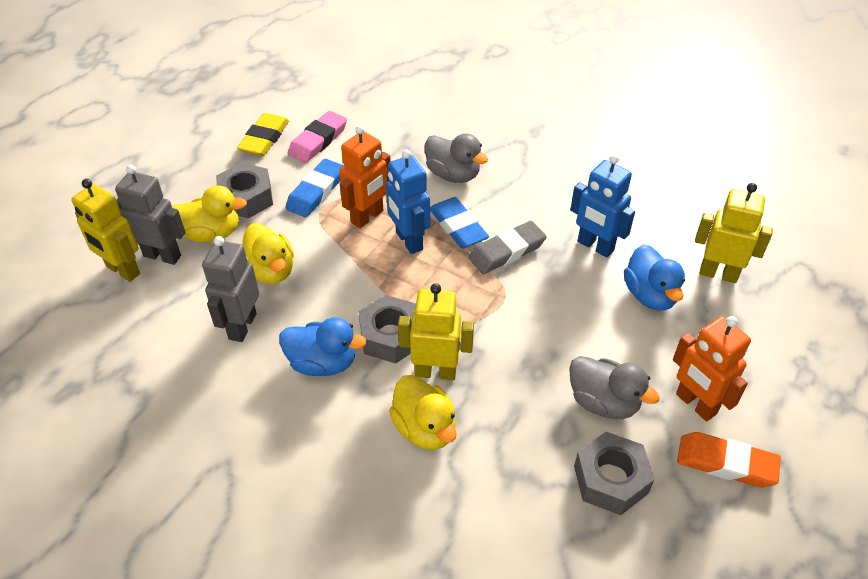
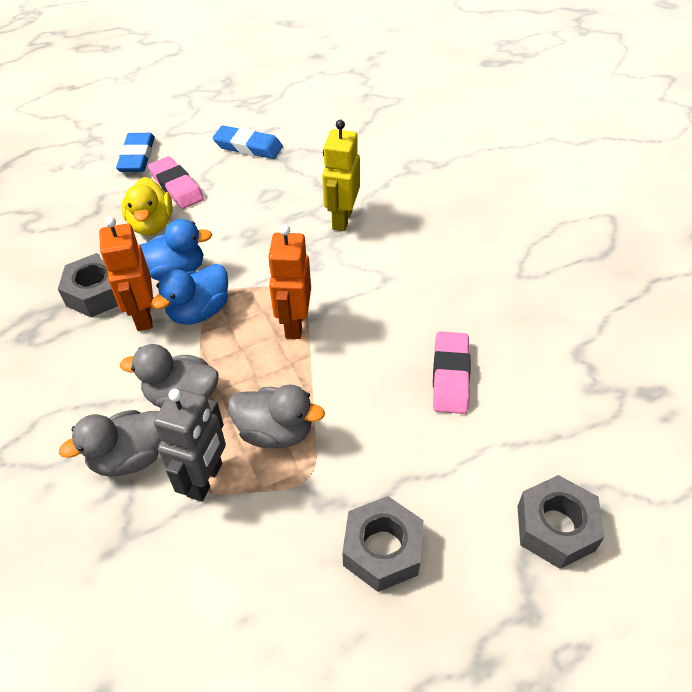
blue robot: 2 -> 0
grey duck: 2 -> 3
grey eraser: 1 -> 0
grey robot: 2 -> 1
orange eraser: 1 -> 0
pink eraser: 1 -> 2
yellow duck: 3 -> 1
yellow eraser: 1 -> 0
yellow robot: 3 -> 1

